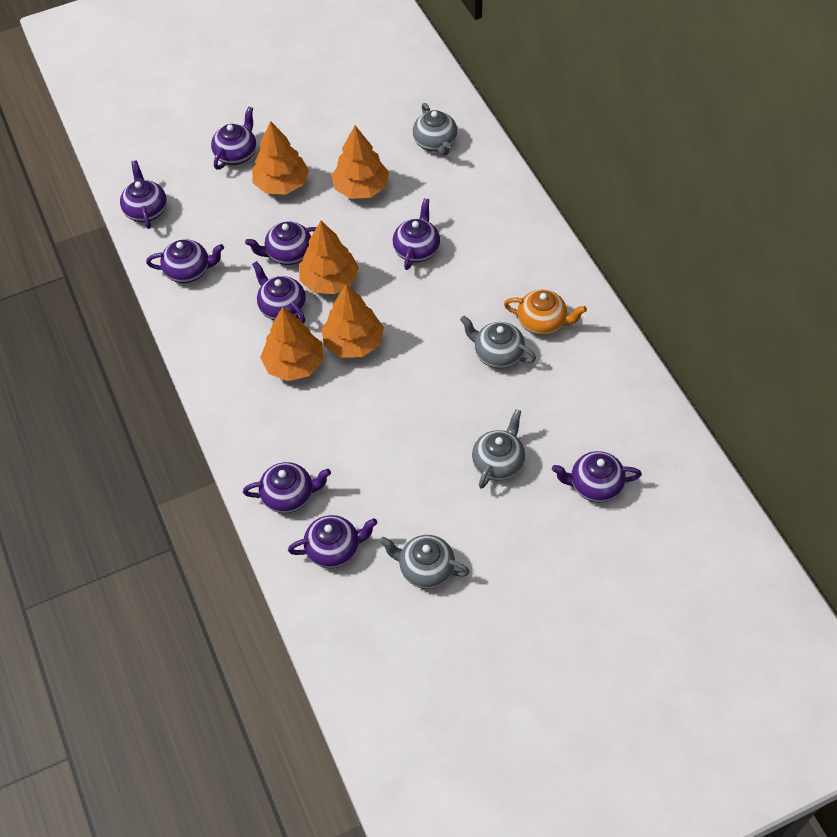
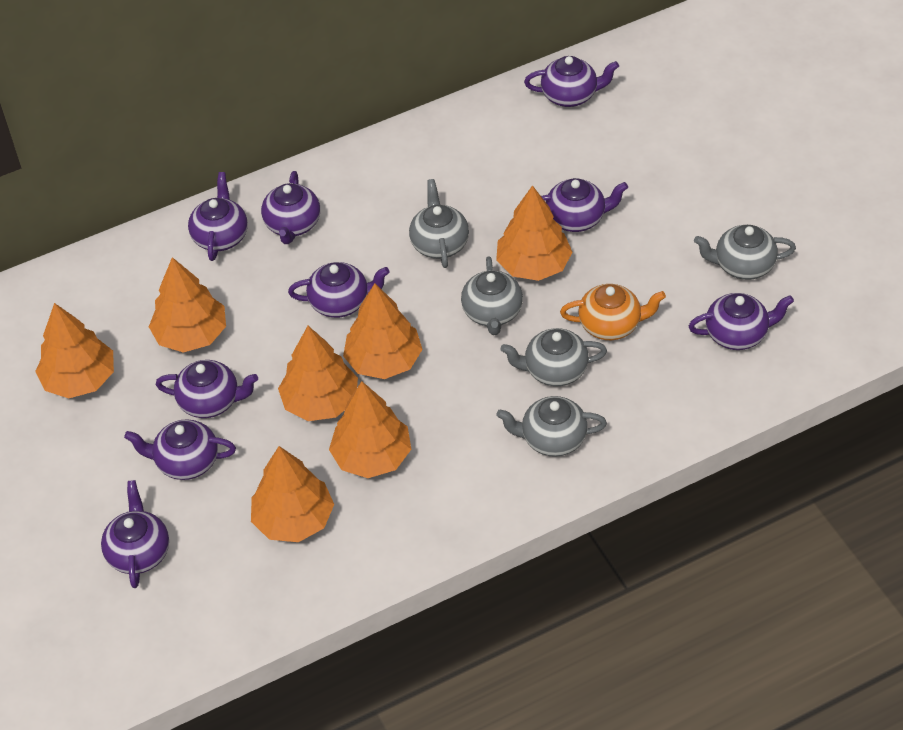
grey teapot: 4 -> 5
orange tree: 5 -> 7

